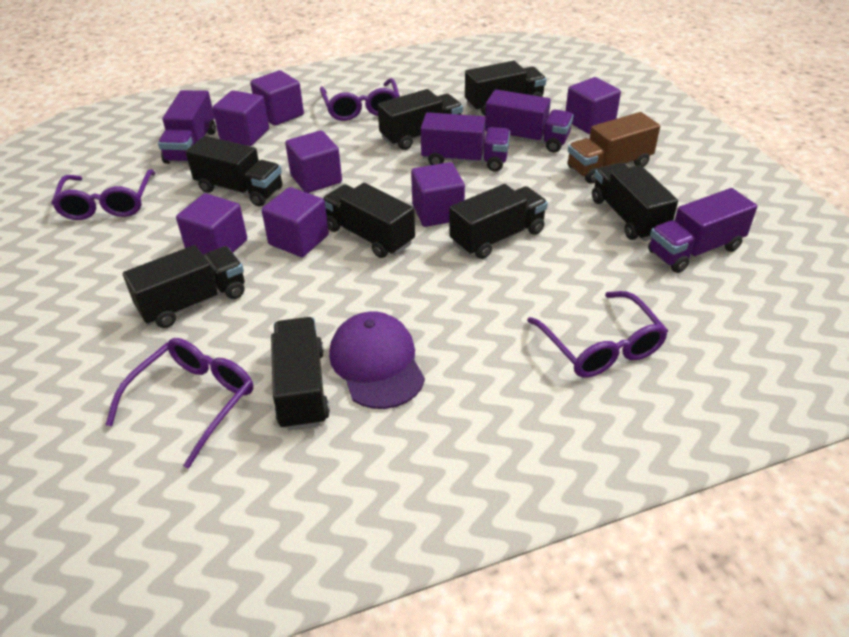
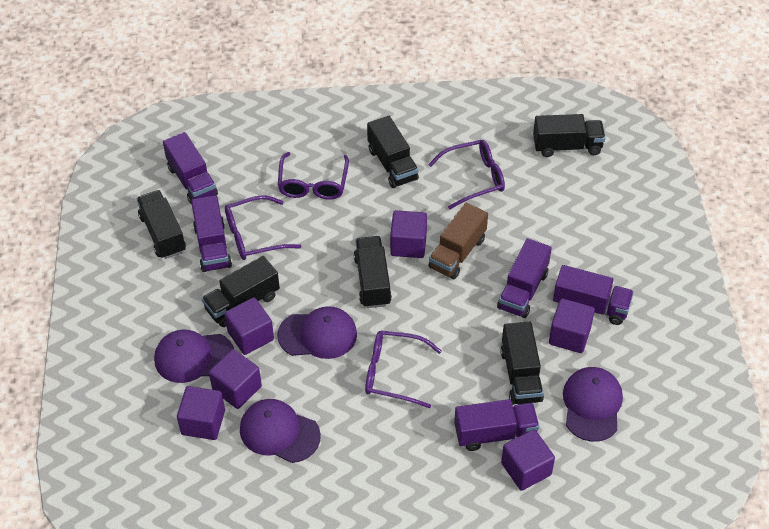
black truck: 8 -> 6
purple cap: 1 -> 4
purple cube: 7 -> 6
purple truck: 4 -> 5

